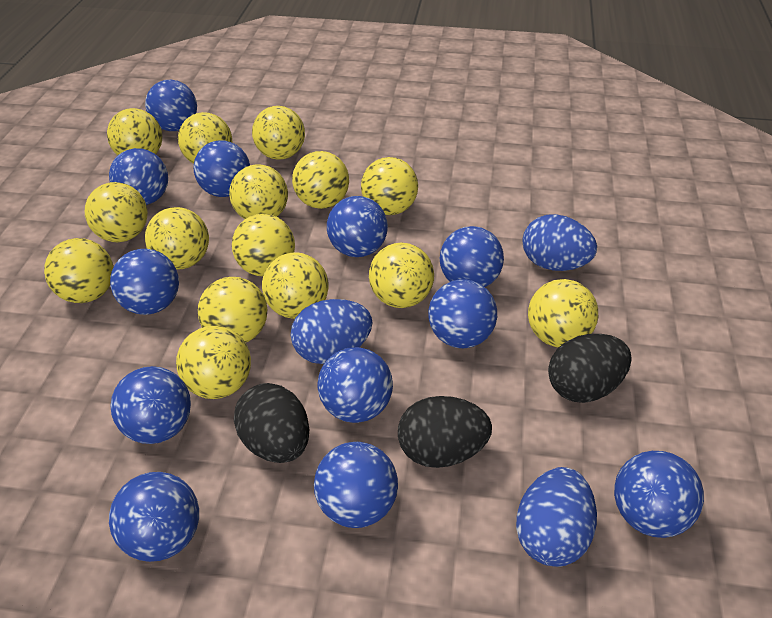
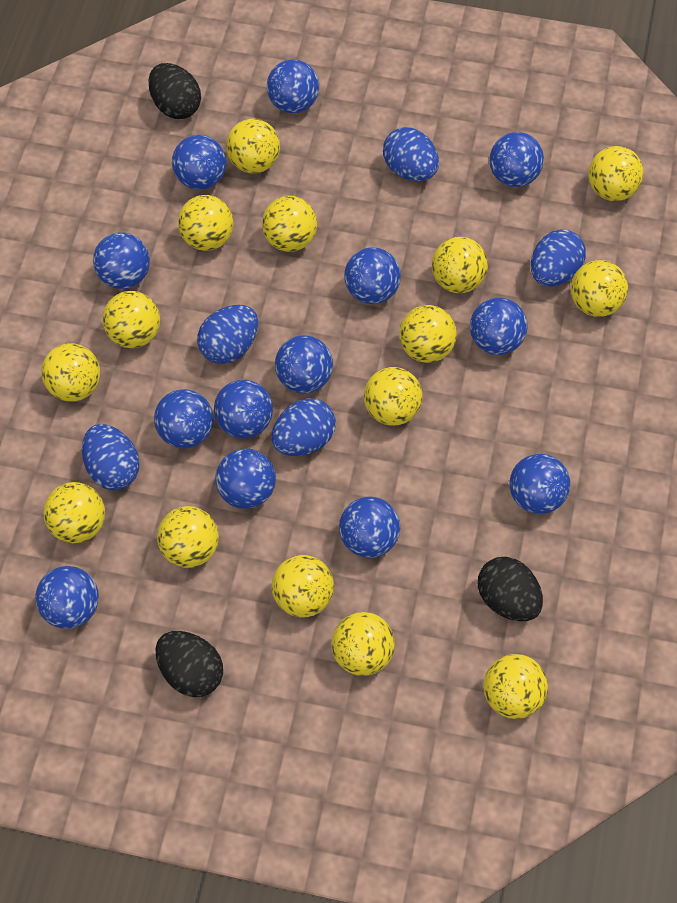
blue ball: 12 -> 13
blue egg: 3 -> 5

